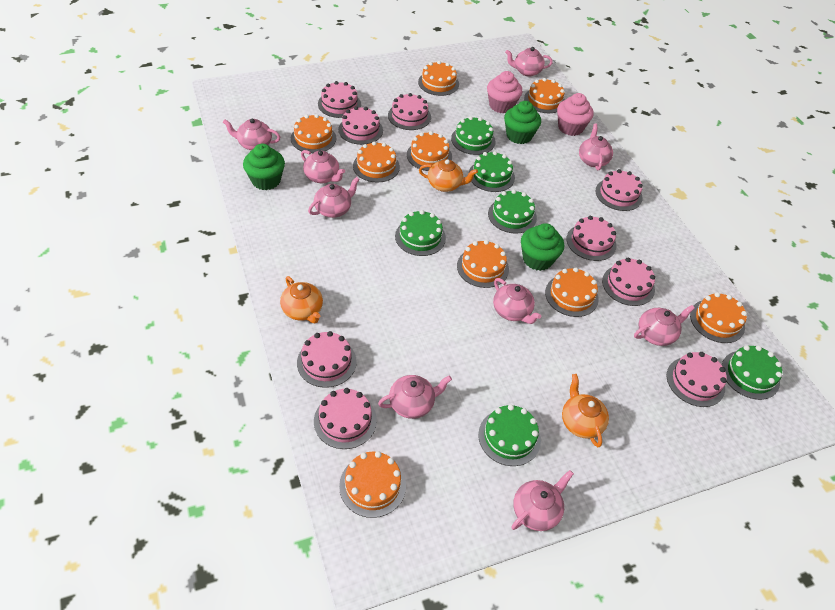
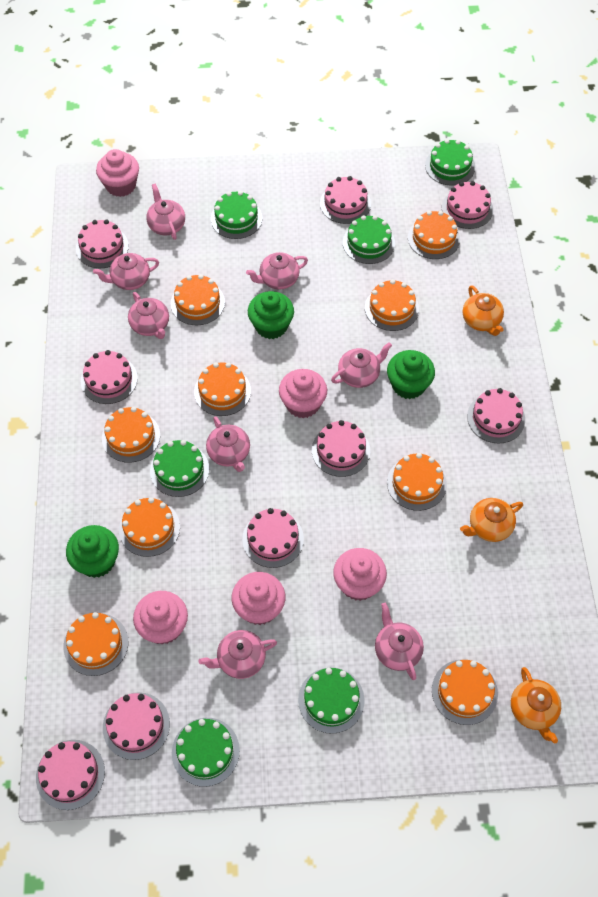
pink cupcake: 2 -> 5
pink teapot: 9 -> 8

